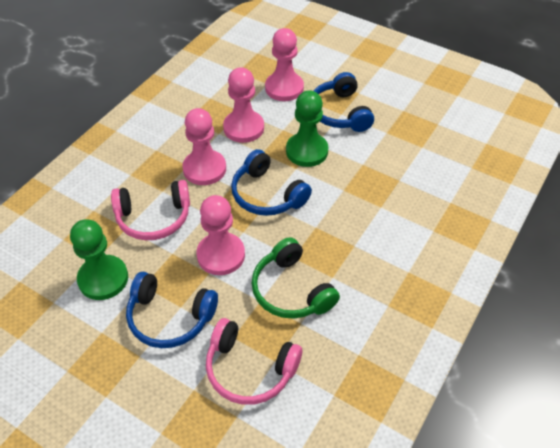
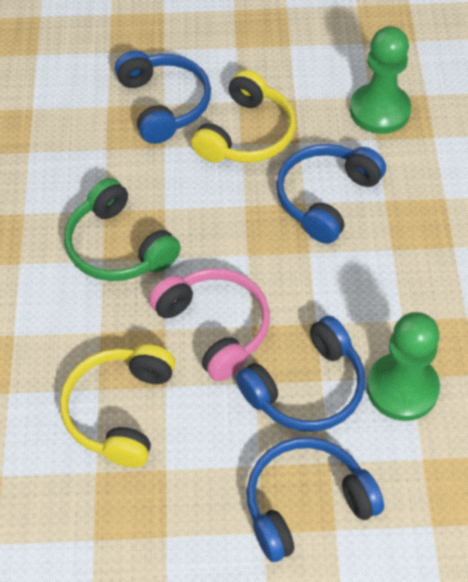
blue headphones: 3 -> 4
pink headphones: 2 -> 1
pink pawn: 4 -> 0
yellow headphones: 0 -> 2

